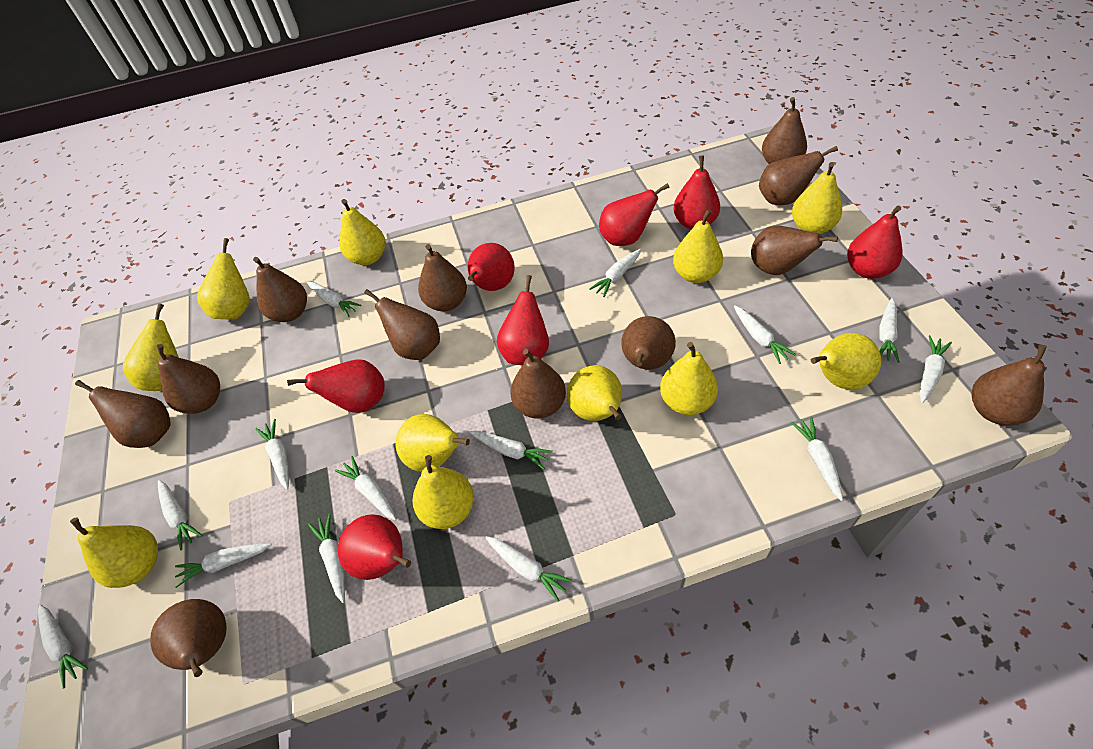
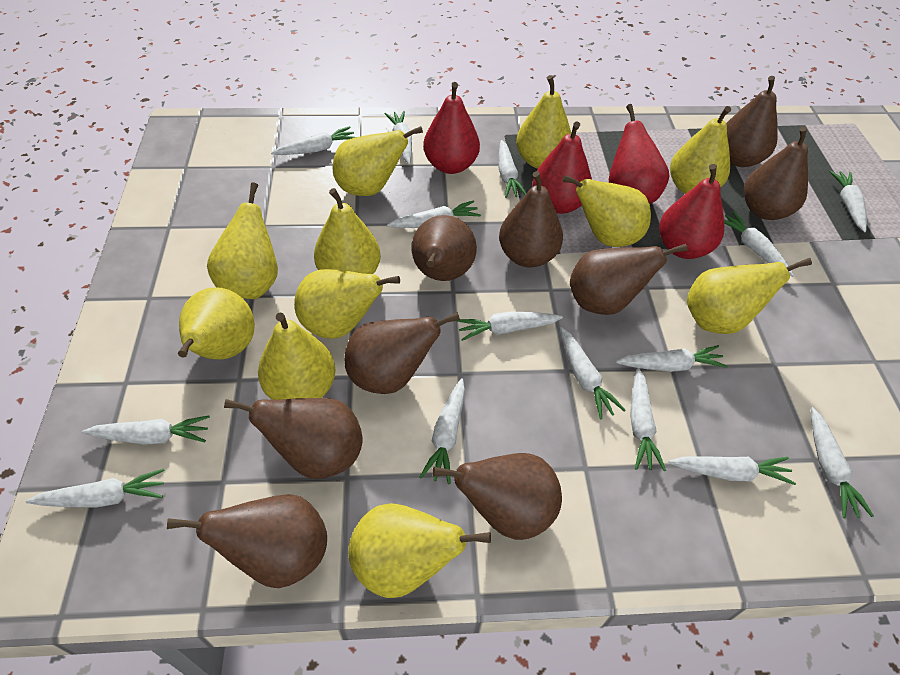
brown pear: 12 -> 9
red pear: 7 -> 4
white carrot: 14 -> 15

